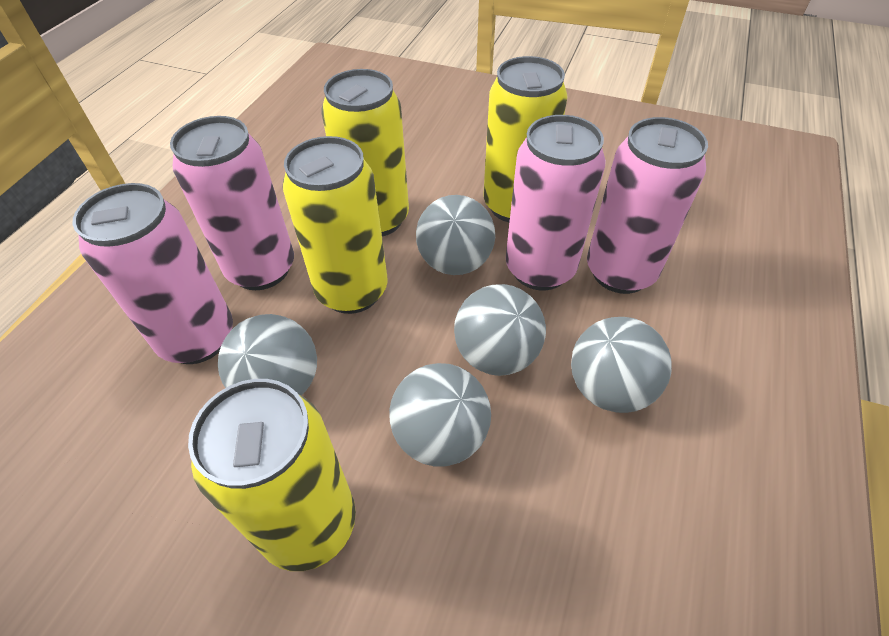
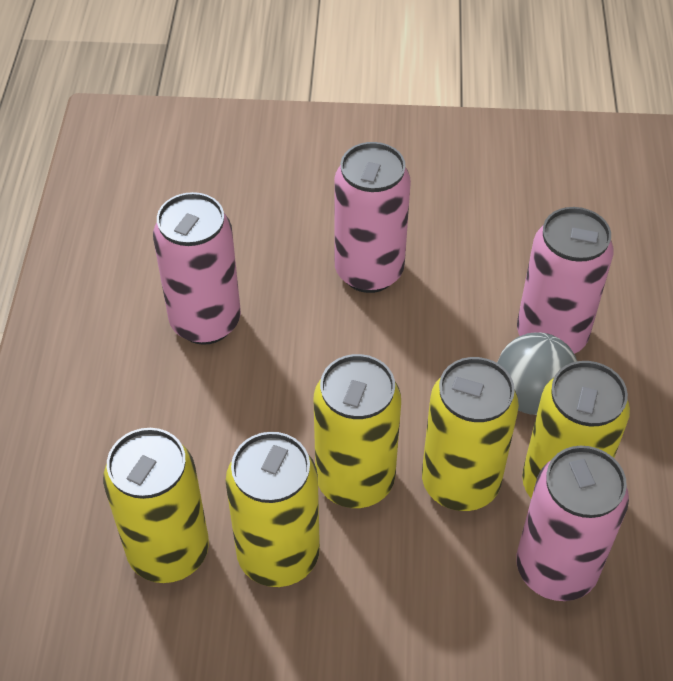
grey ball: 5 -> 1
yellow can: 4 -> 5

